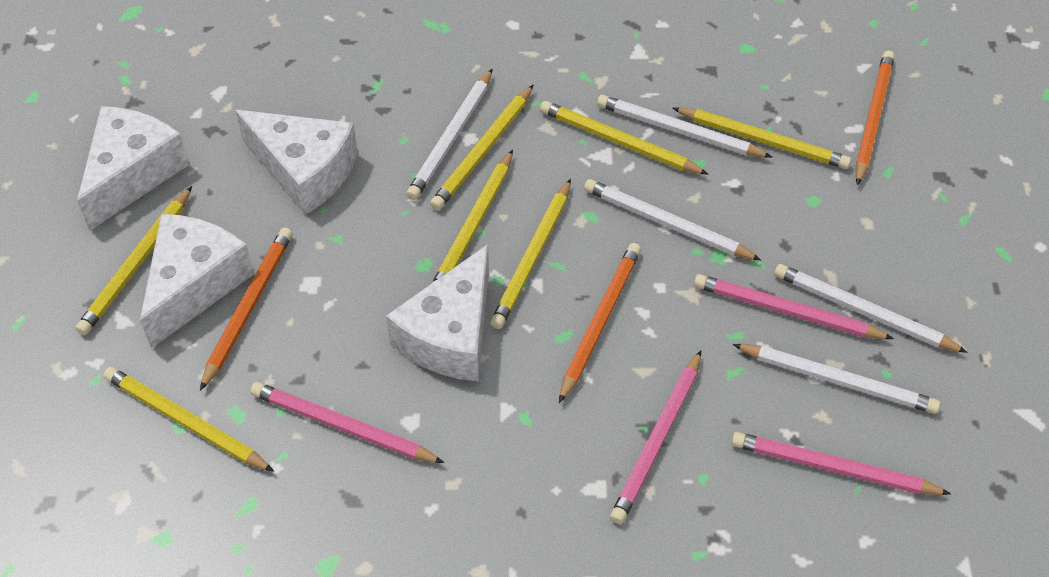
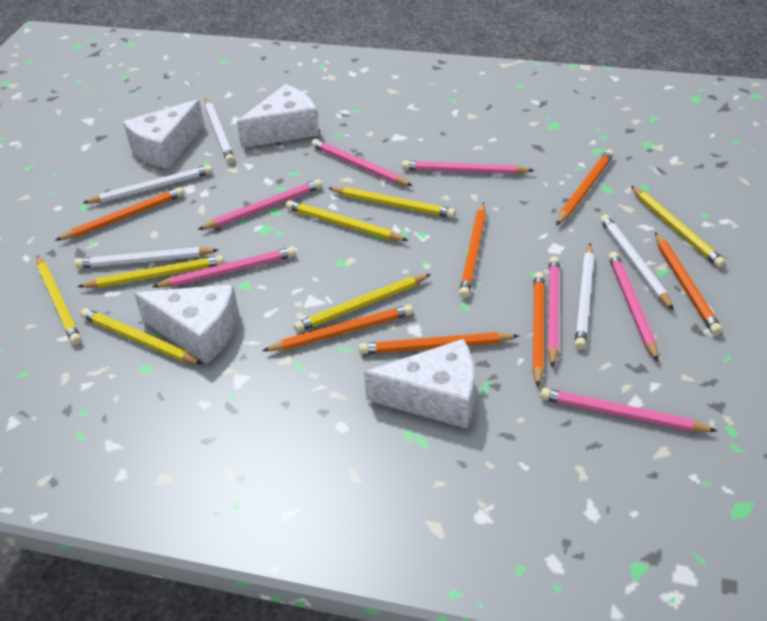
orange pencil: 3 -> 7
pink pencil: 4 -> 7

